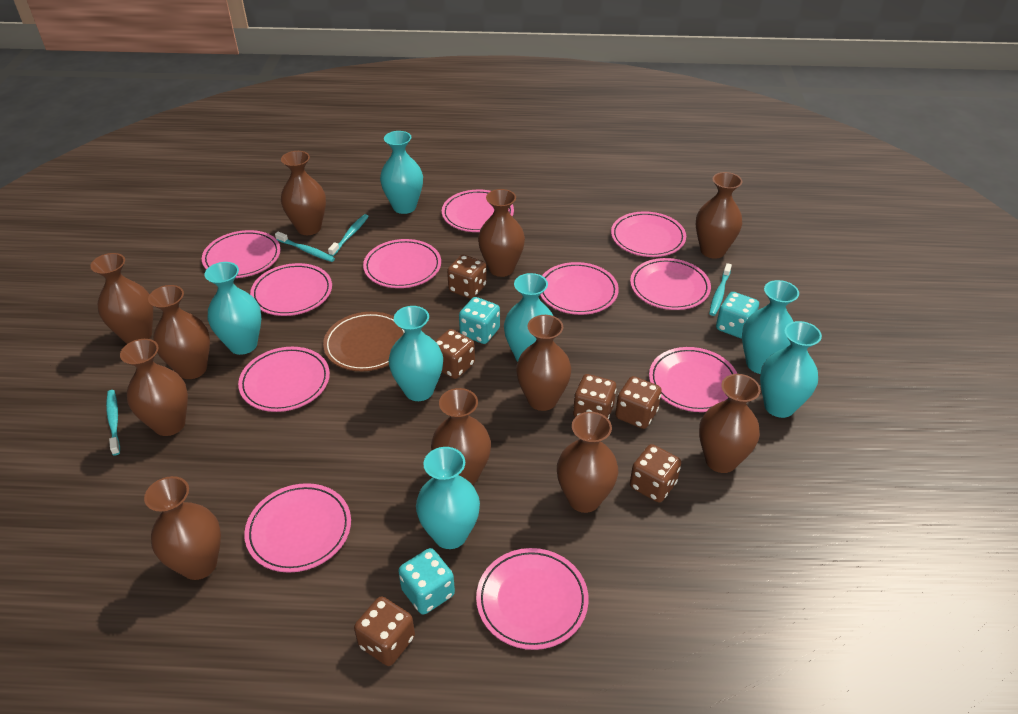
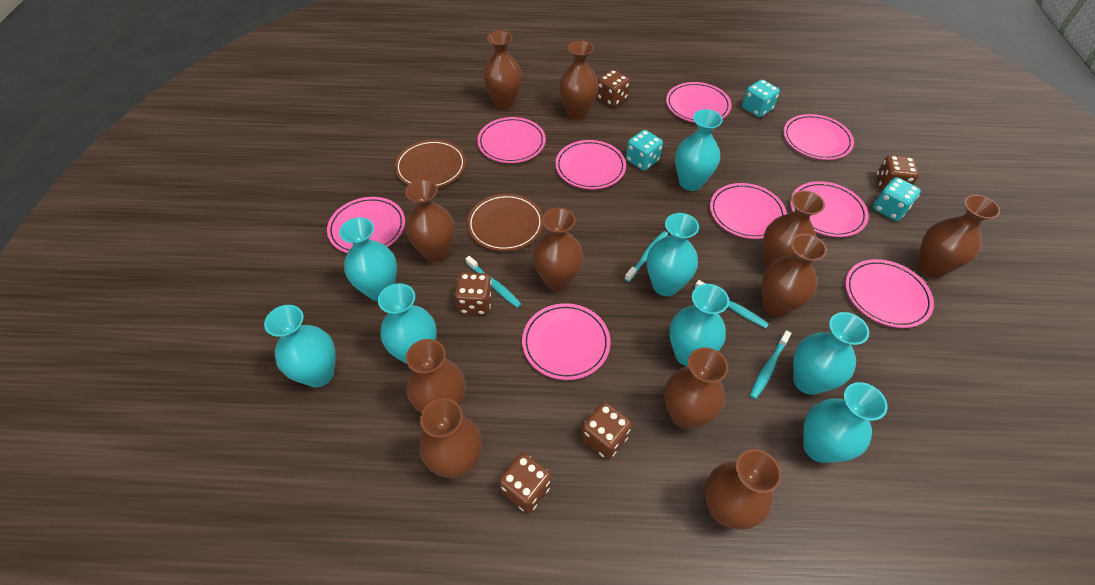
brown dice: 6 -> 5
brown plate: 1 -> 2
pink plate: 11 -> 9
turquoise vase: 7 -> 8

